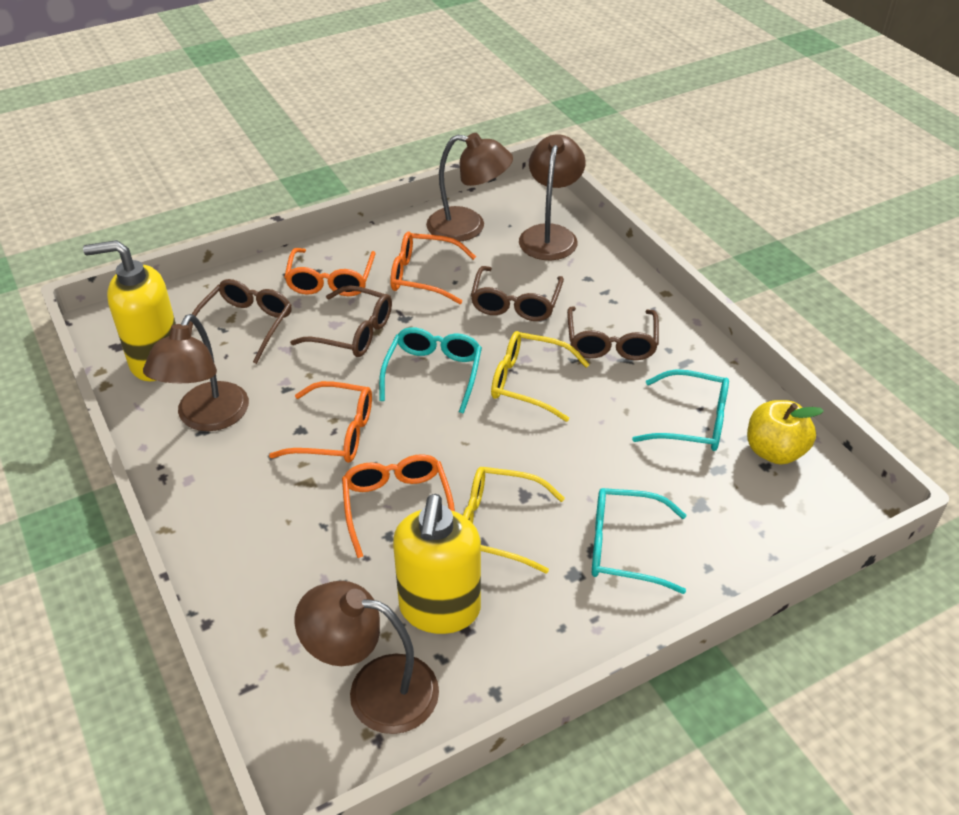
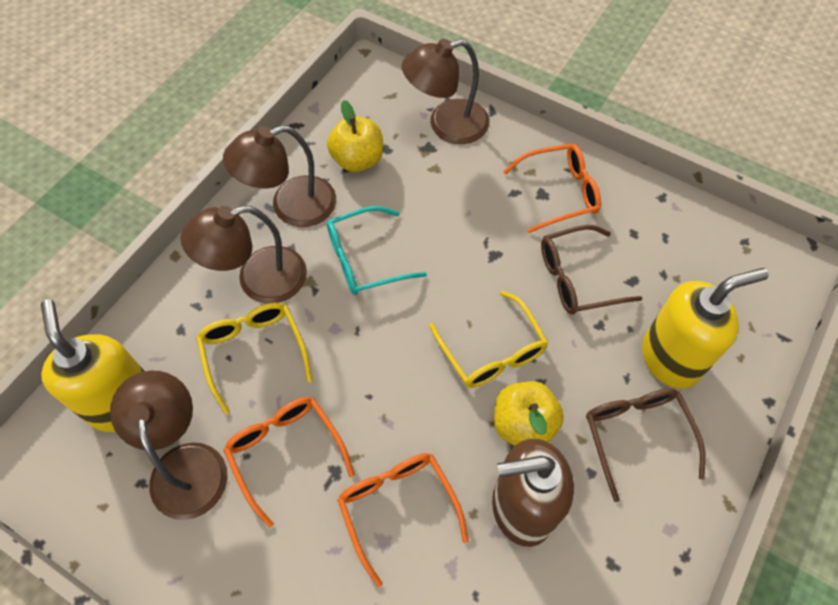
brown glasses: 4 -> 2
brown soap dispenser: 0 -> 1
orange glasses: 4 -> 3
turquoise glasses: 3 -> 1
yellow apple: 1 -> 2

